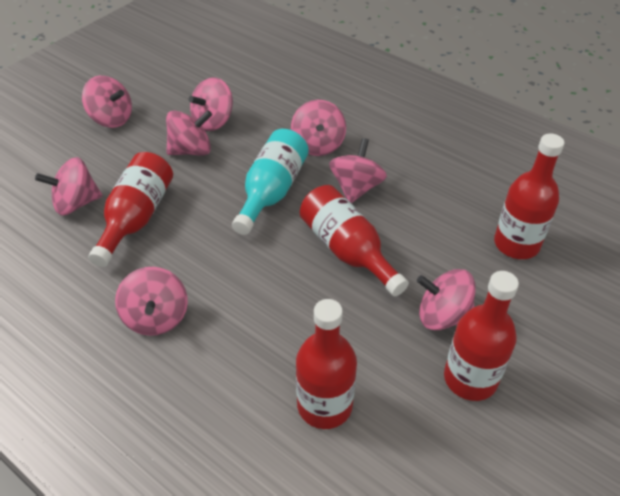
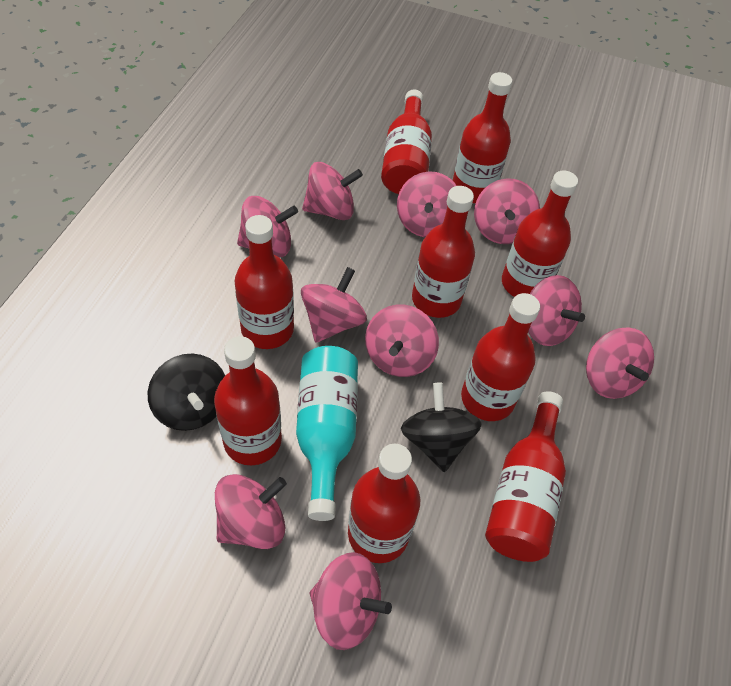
black spinning top: 0 -> 2
pink spinning top: 8 -> 10
red bottle: 5 -> 9

